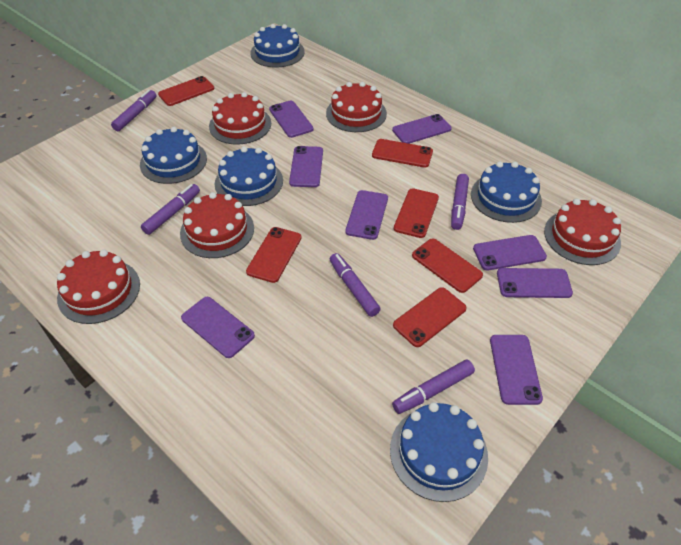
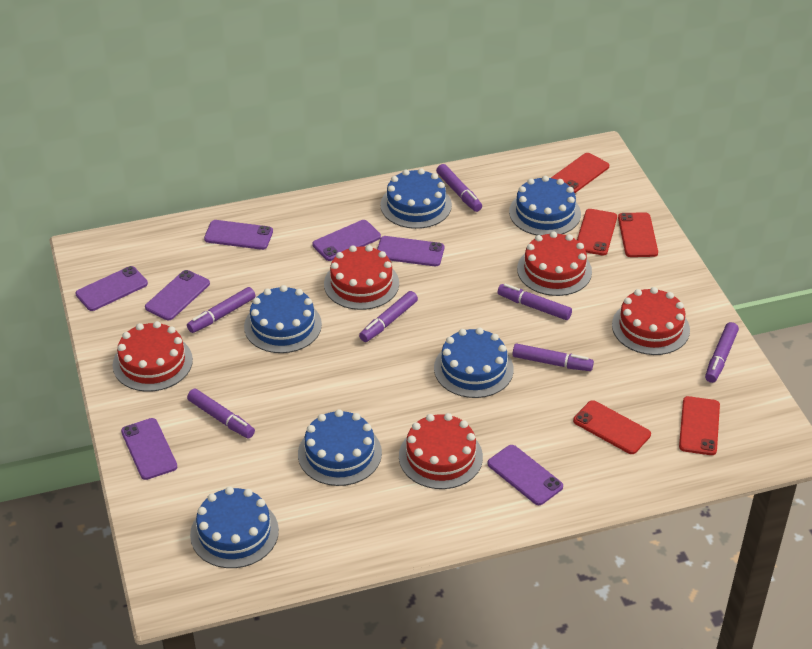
blue cake: 5 -> 6
purple marker: 5 -> 7
purple phone: 8 -> 7
red phone: 6 -> 5

